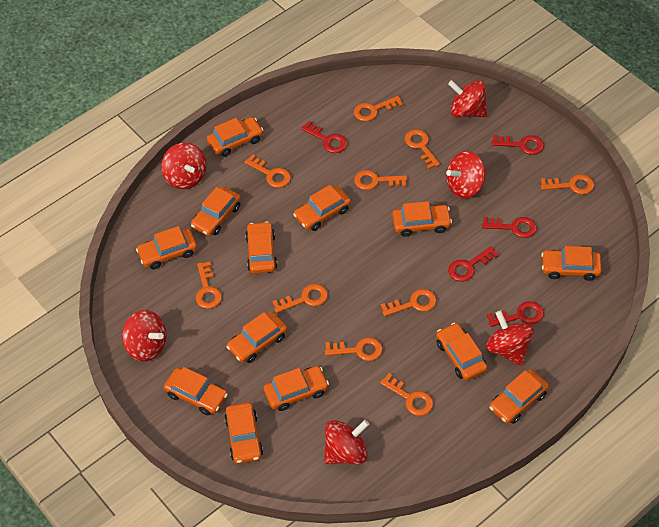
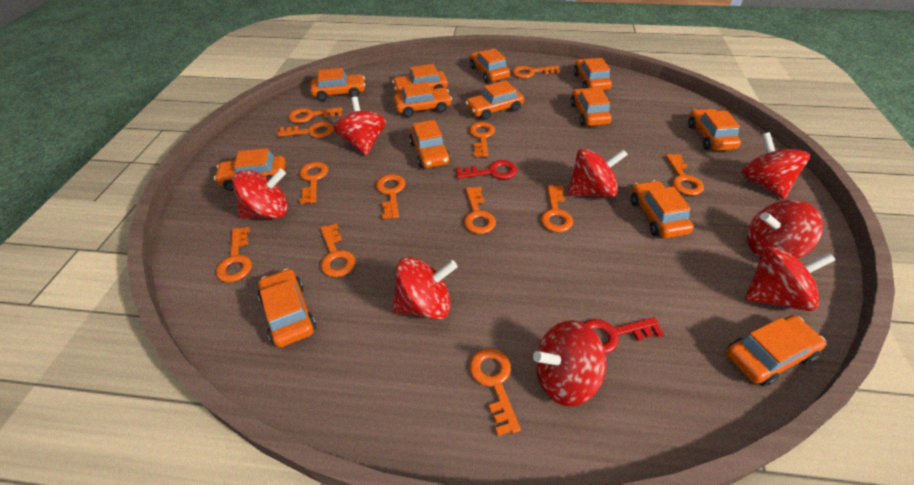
orange key: 10 -> 12
red key: 5 -> 2
red spinning top: 6 -> 8

